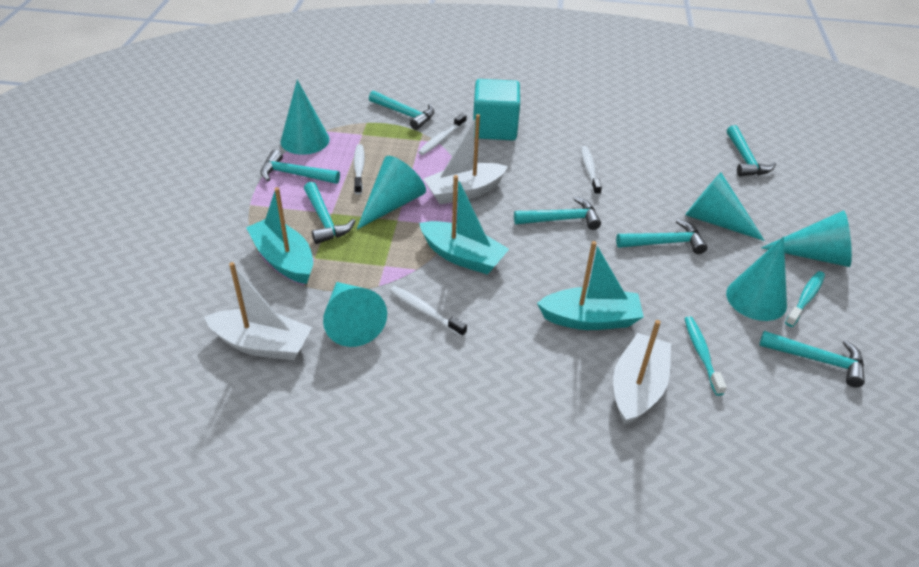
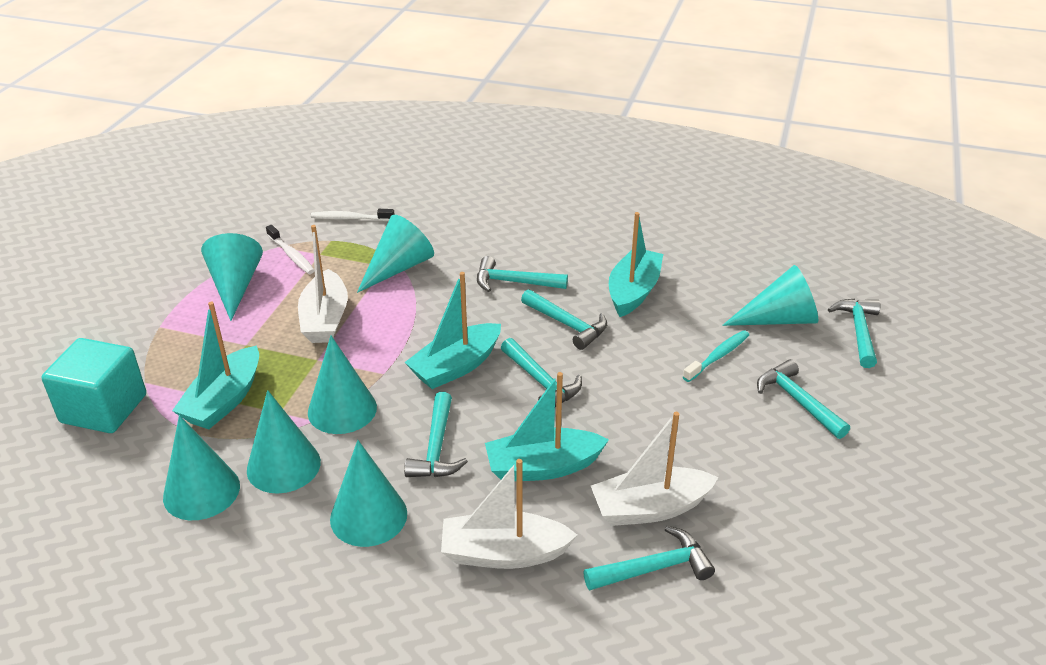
turquoise boat: 3 -> 4
turquoise cone: 6 -> 7
turquoise toothbrush: 2 -> 1
white toothbrush: 4 -> 2

